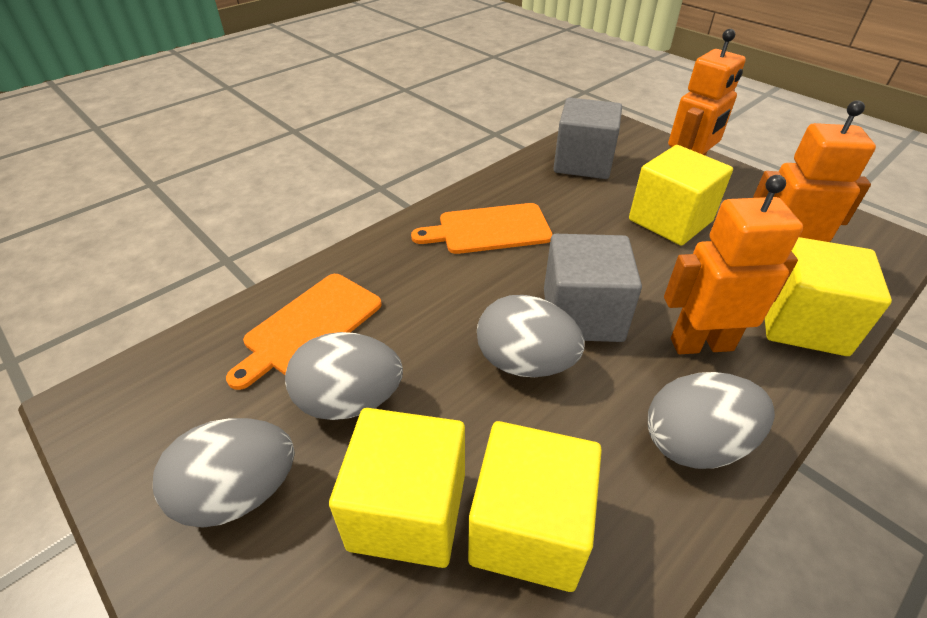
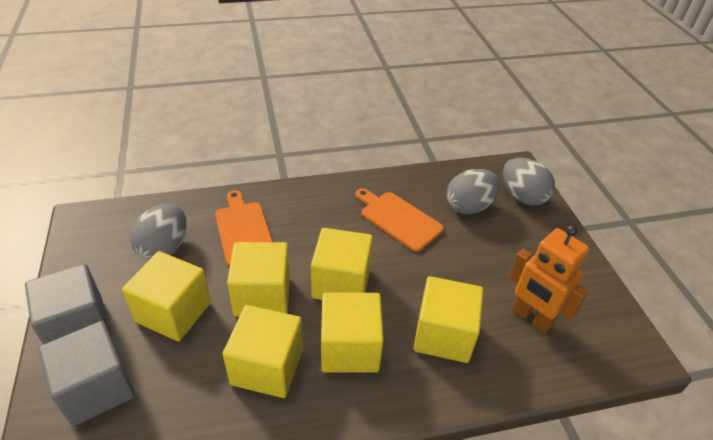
grey egg: 4 -> 3
orange robot: 3 -> 1
yellow cube: 4 -> 6

